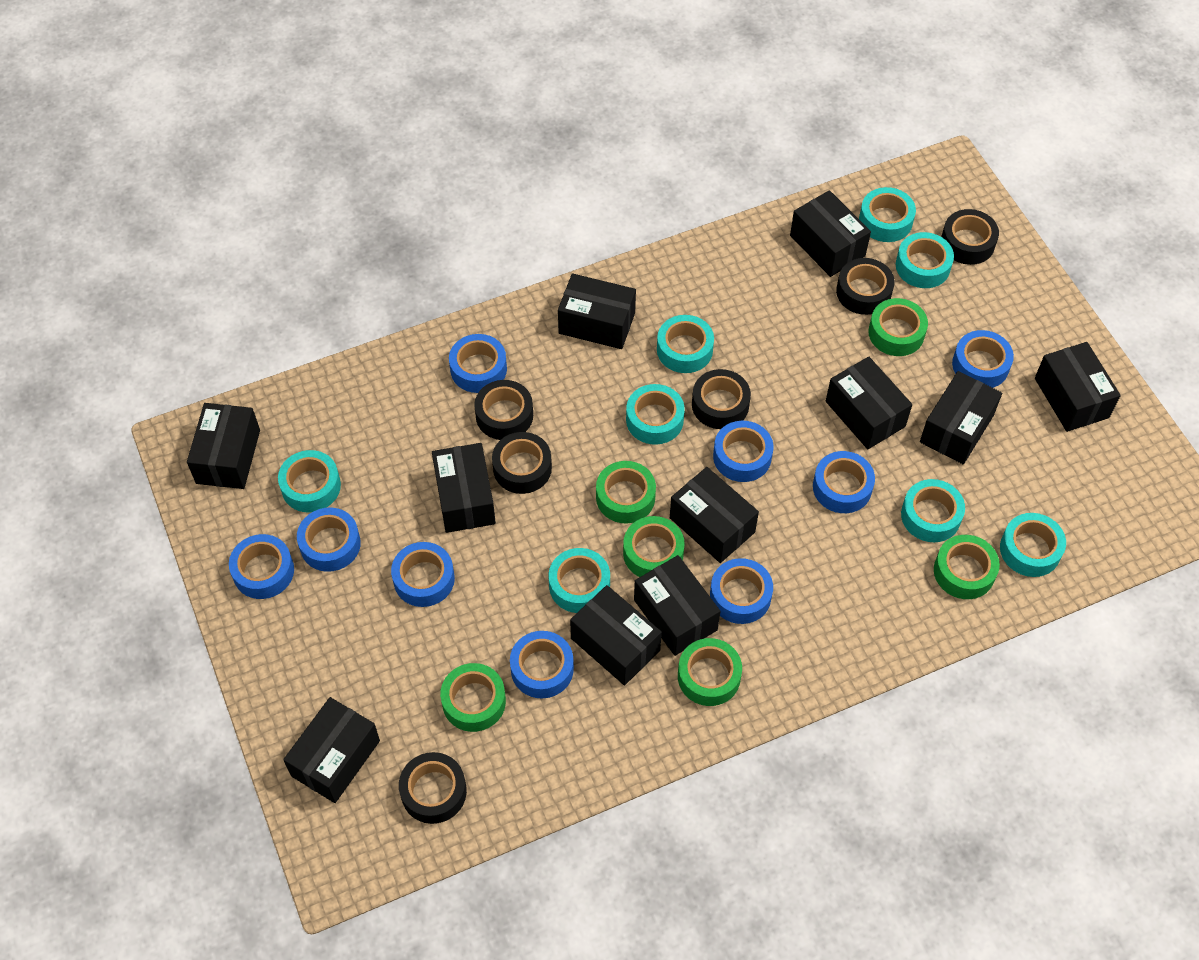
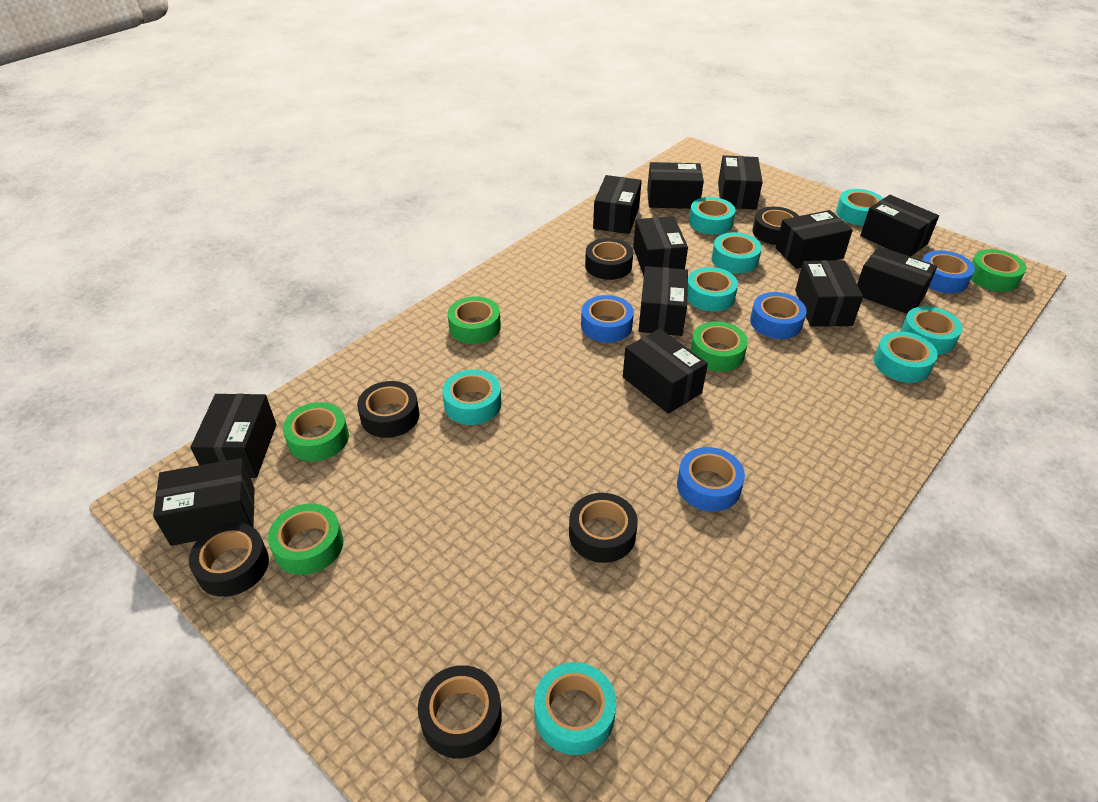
black box: 11 -> 12
blue tape: 9 -> 4
green tape: 6 -> 5

